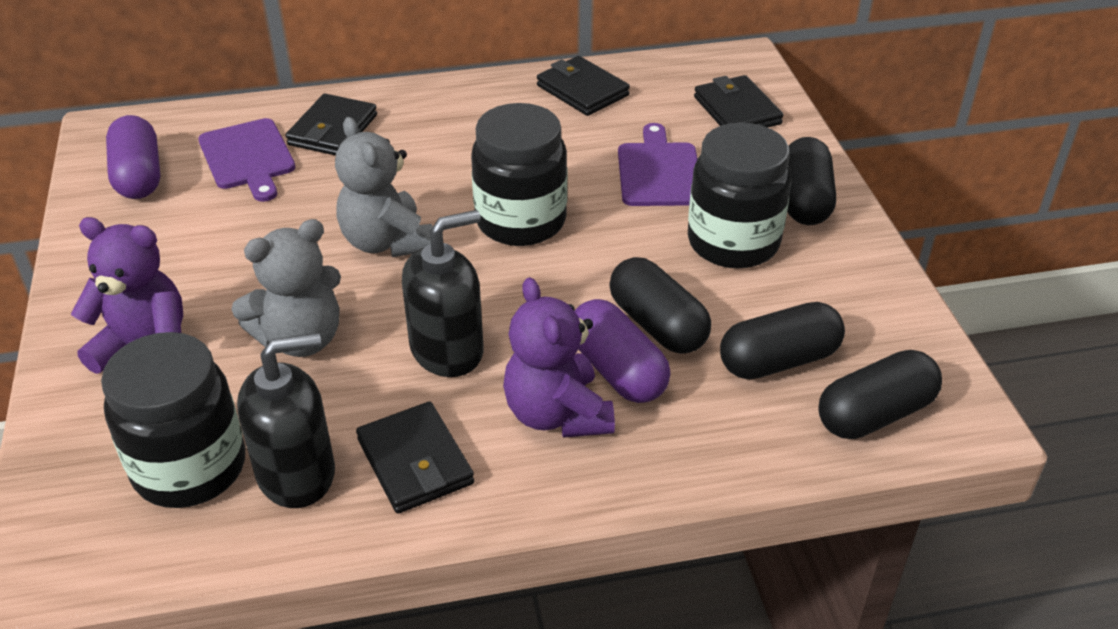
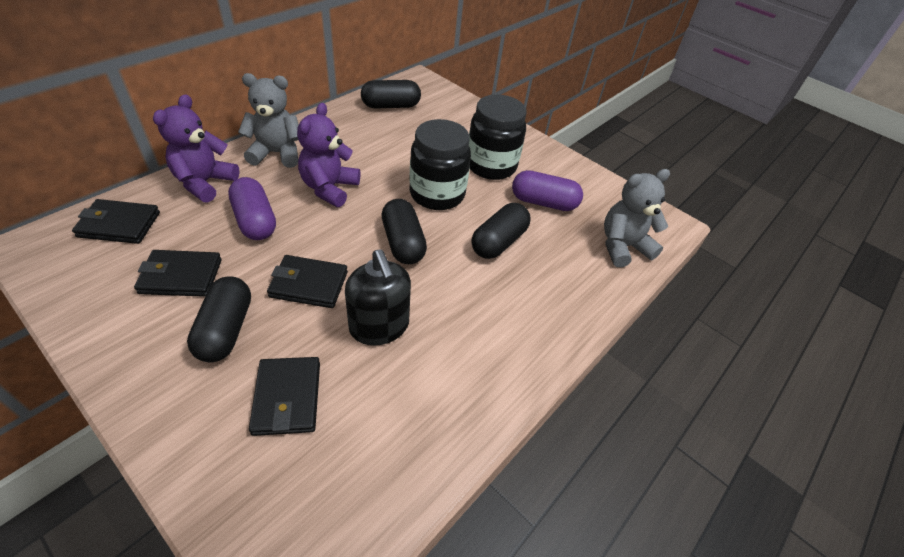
black jar: 3 -> 2
black soap dispenser: 2 -> 1
purple cutting board: 2 -> 0

